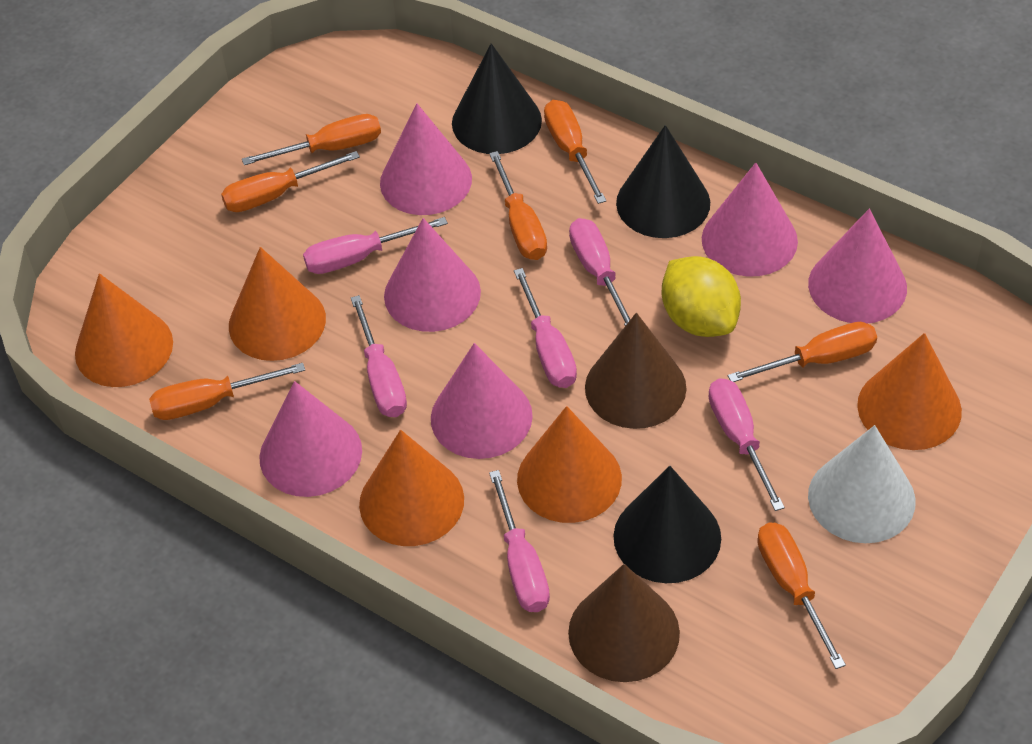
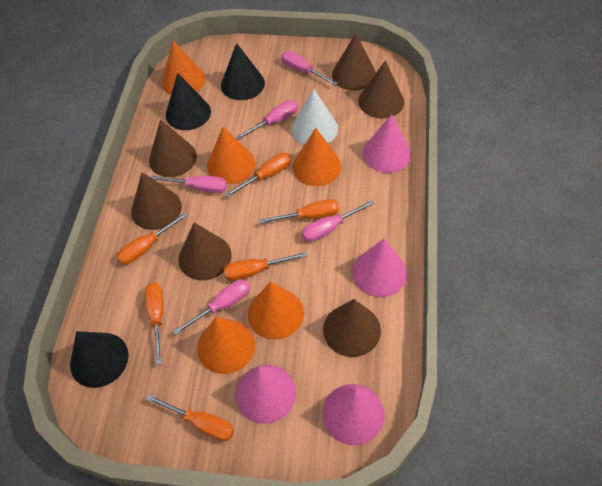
brown cone: 2 -> 6
orange screwdriver: 7 -> 6
pink cone: 6 -> 4
pink screwdriver: 6 -> 5
yellow lemon: 1 -> 0

